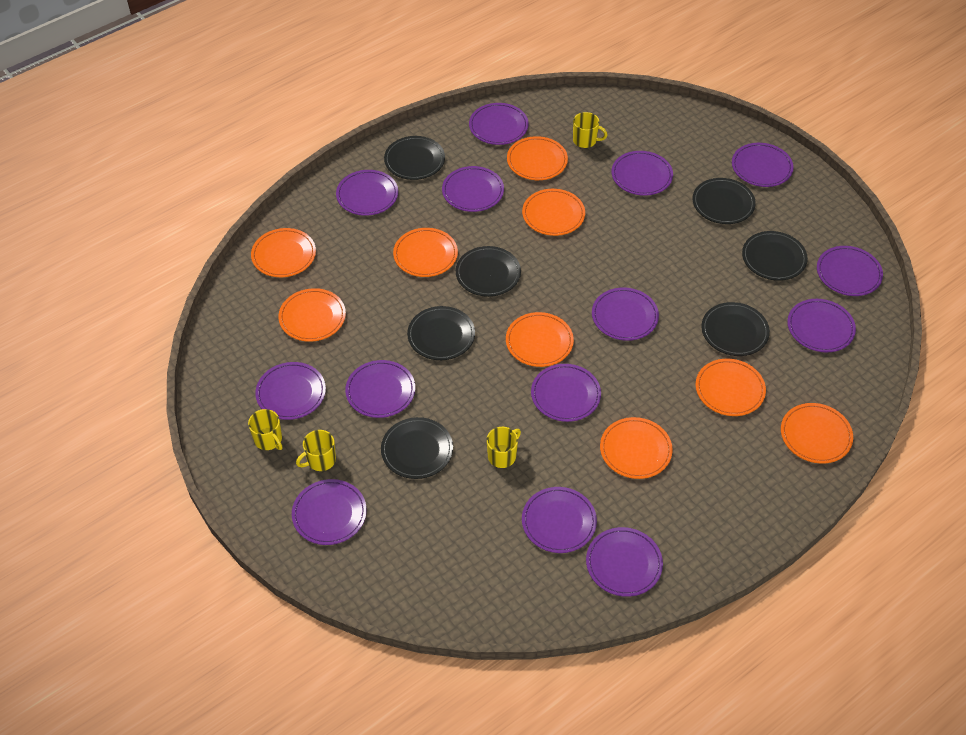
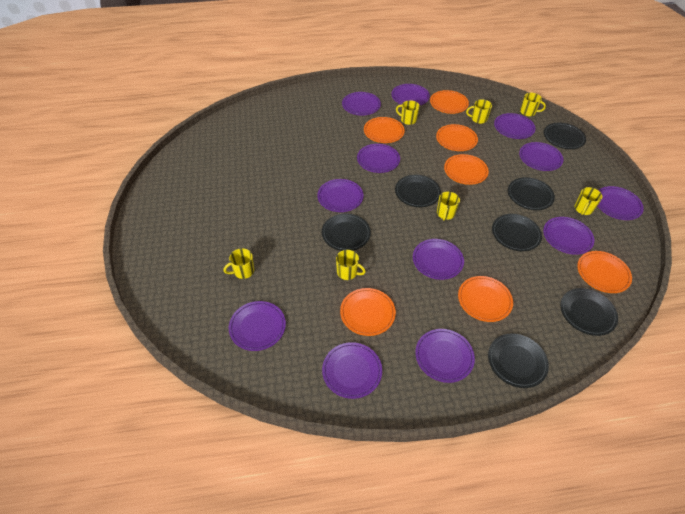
orange plate: 9 -> 7
purple plate: 14 -> 12
yellow mug: 4 -> 7

